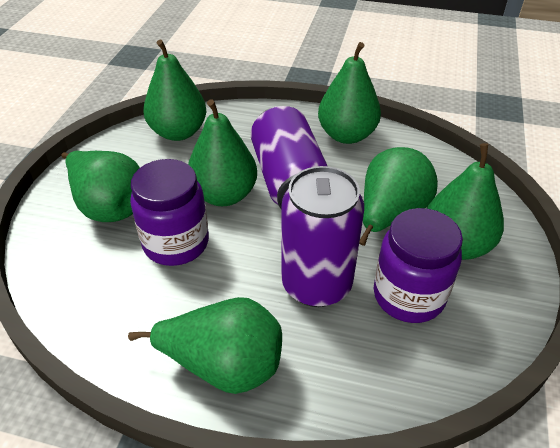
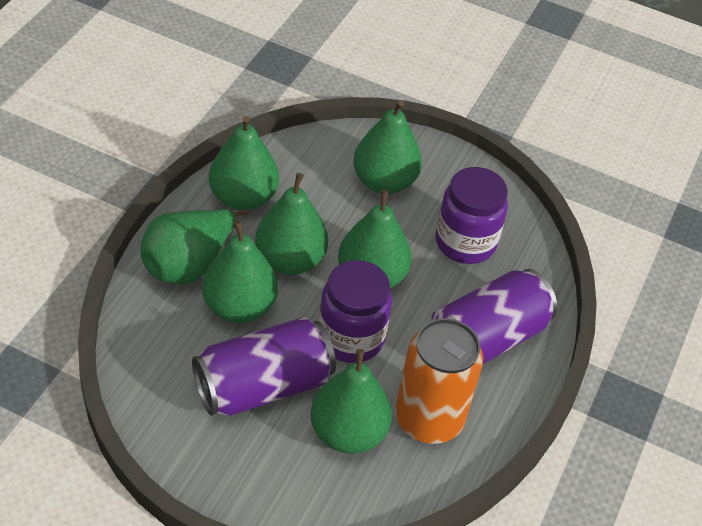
orange can: 0 -> 1

